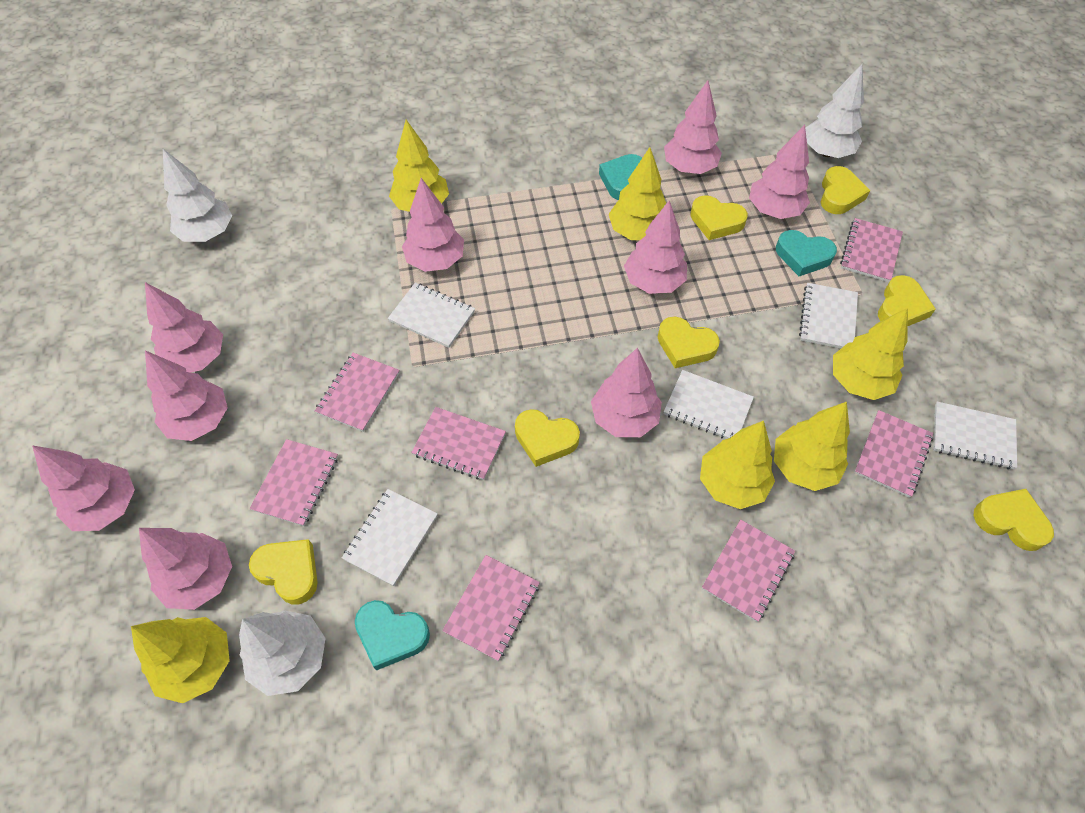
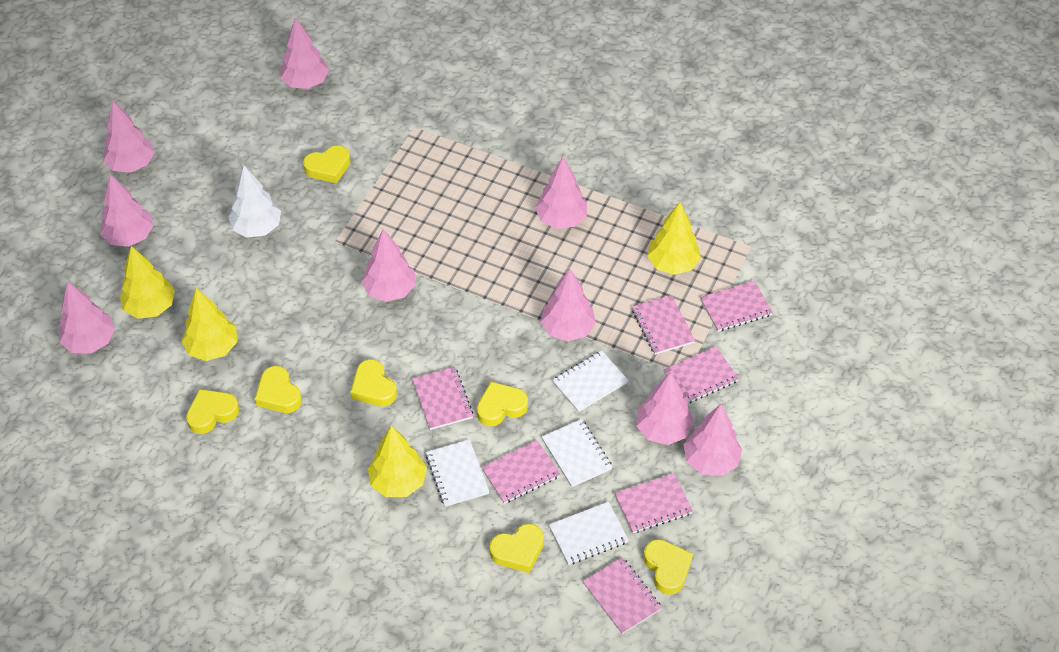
turquoise heart: 3 -> 0
white notebook: 5 -> 4
white tree: 3 -> 1
yellow tree: 6 -> 4

